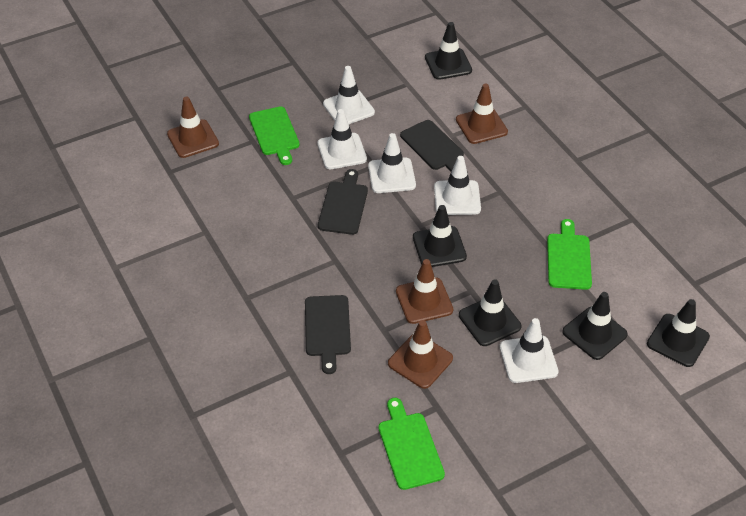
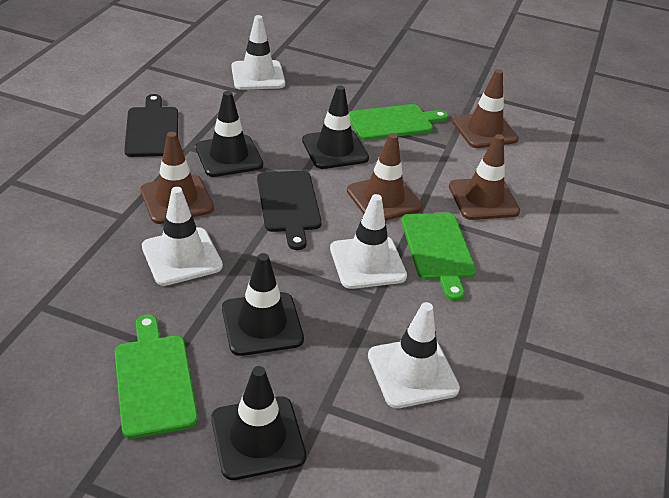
black cutting board: 3 -> 2
black traffic cone: 5 -> 4
white traffic cone: 5 -> 4

